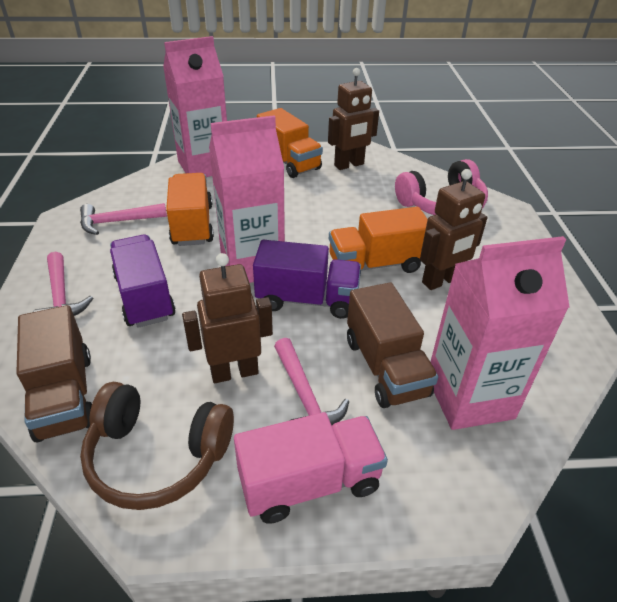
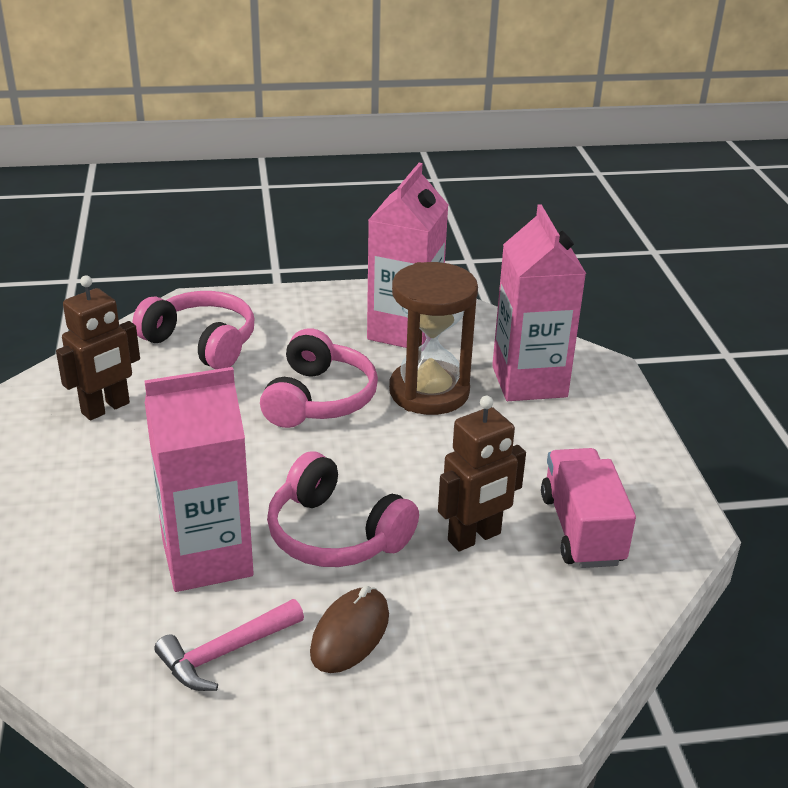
brown headphones: 1 -> 0
brown hourglass: 0 -> 1
brown mouse: 0 -> 1
brown robot: 3 -> 2
brown truck: 2 -> 0
orange truck: 3 -> 0
pink hammer: 3 -> 1
pink headphones: 1 -> 3
purple truck: 2 -> 0

